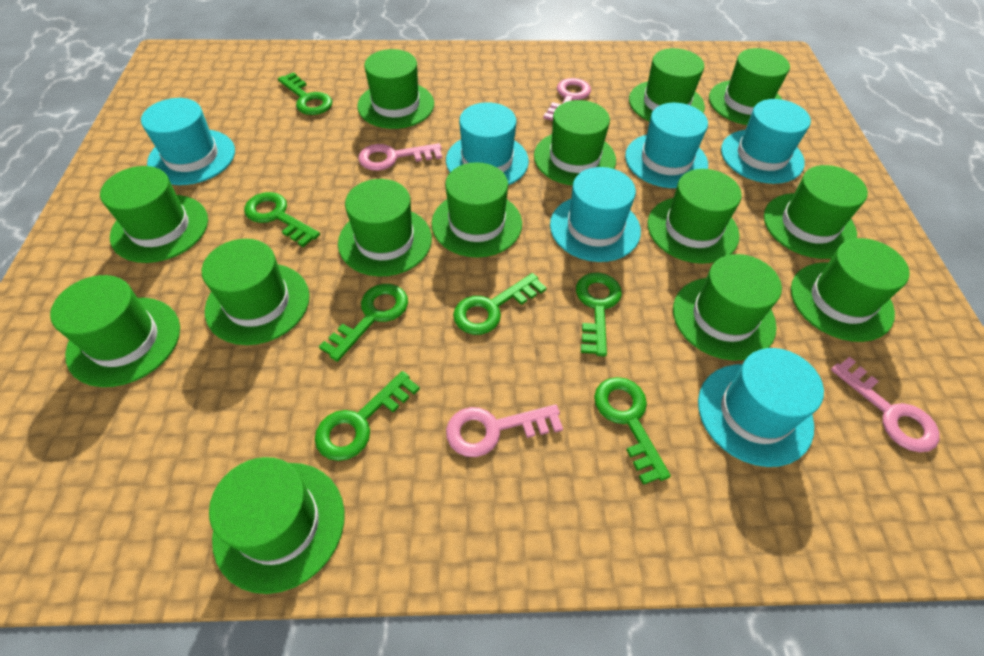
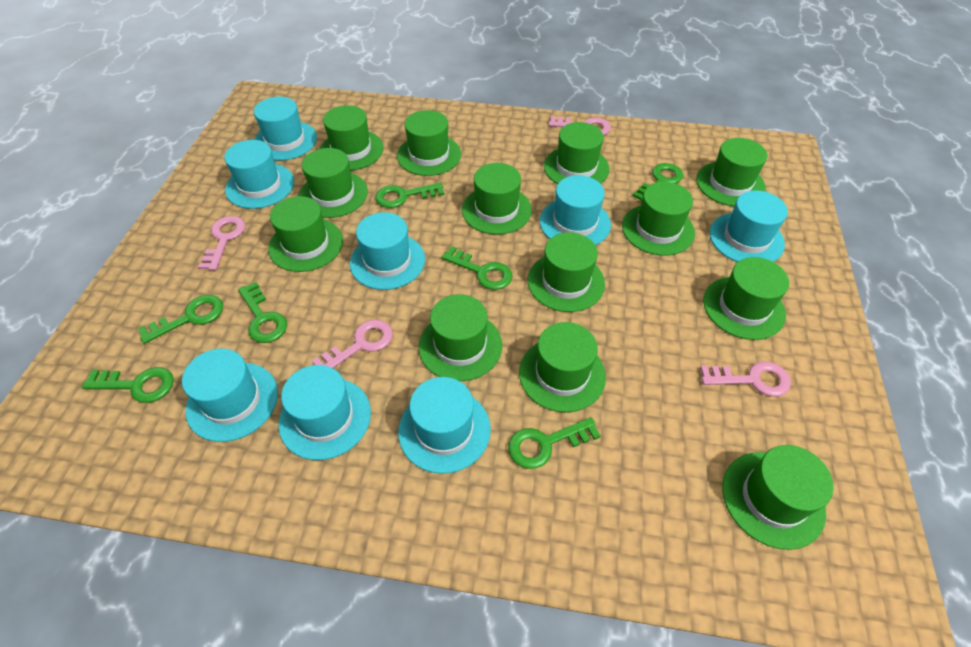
green hat: 14 -> 13
turquoise hat: 6 -> 8

